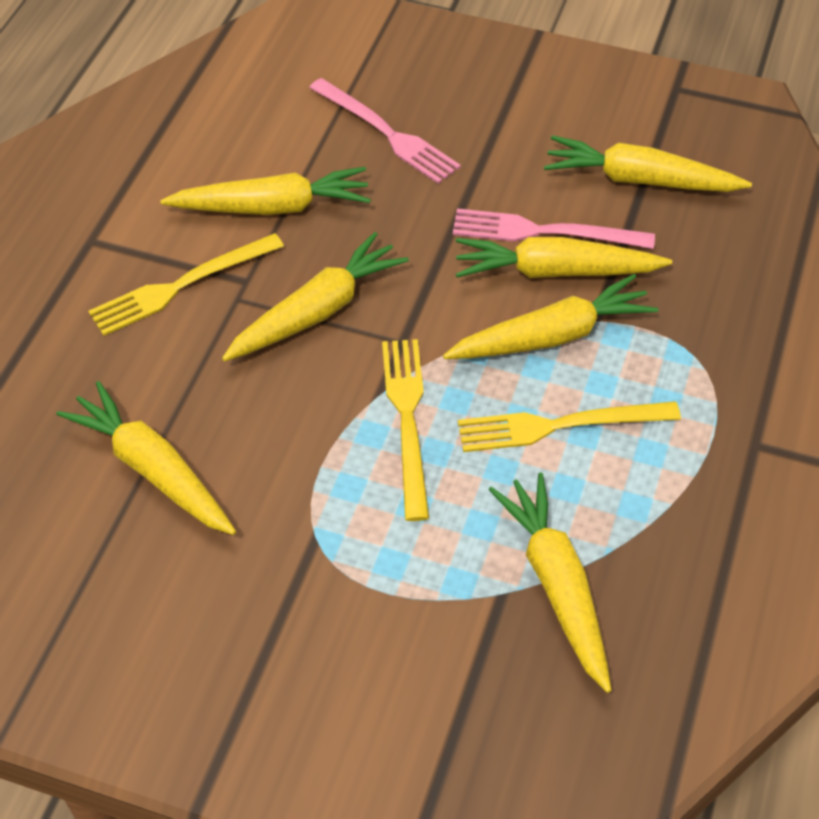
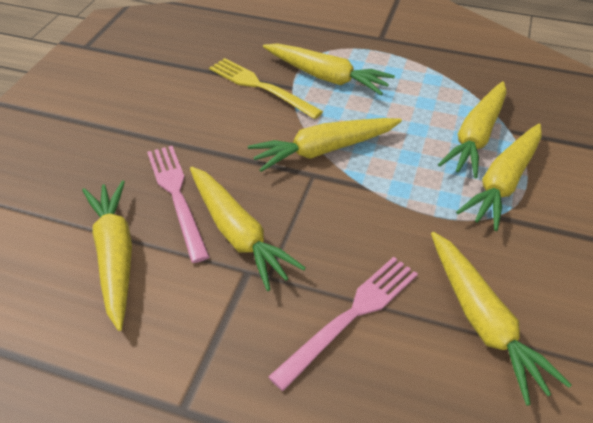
yellow fork: 3 -> 1

